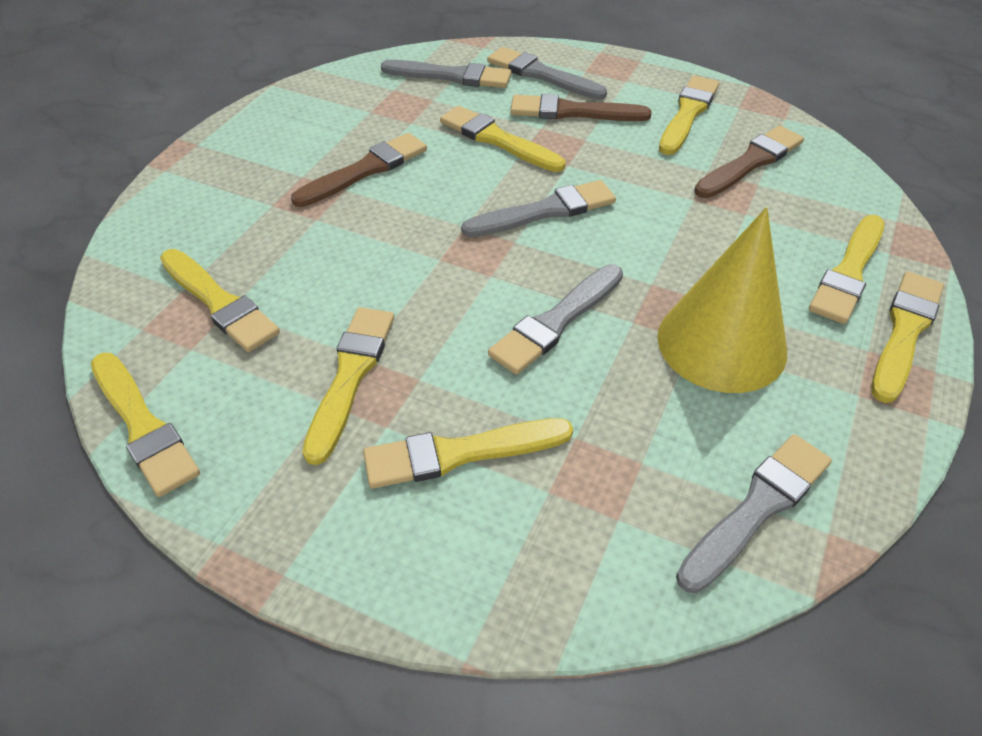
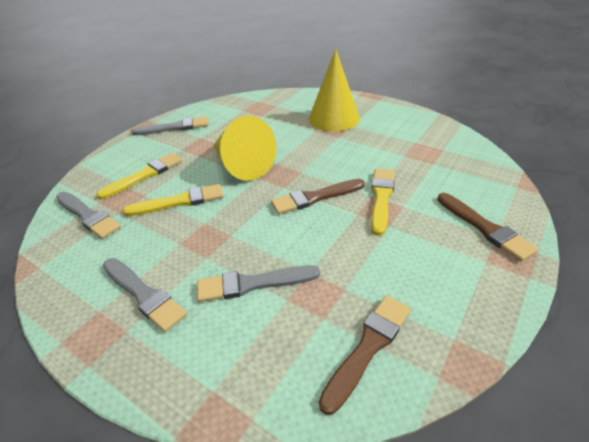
grey brush: 5 -> 4
yellow brush: 8 -> 3
yellow cone: 1 -> 2

